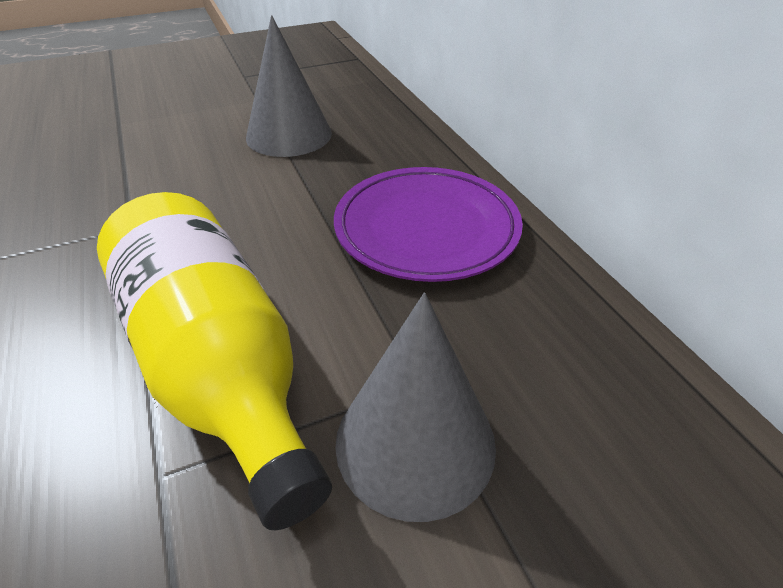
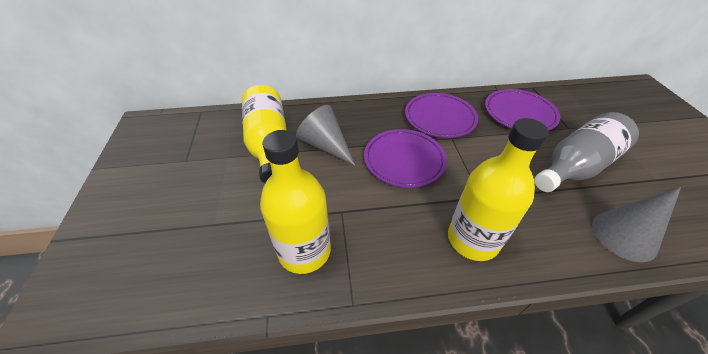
grey bottle: 0 -> 1
purple plate: 1 -> 3
yellow bottle: 1 -> 3

